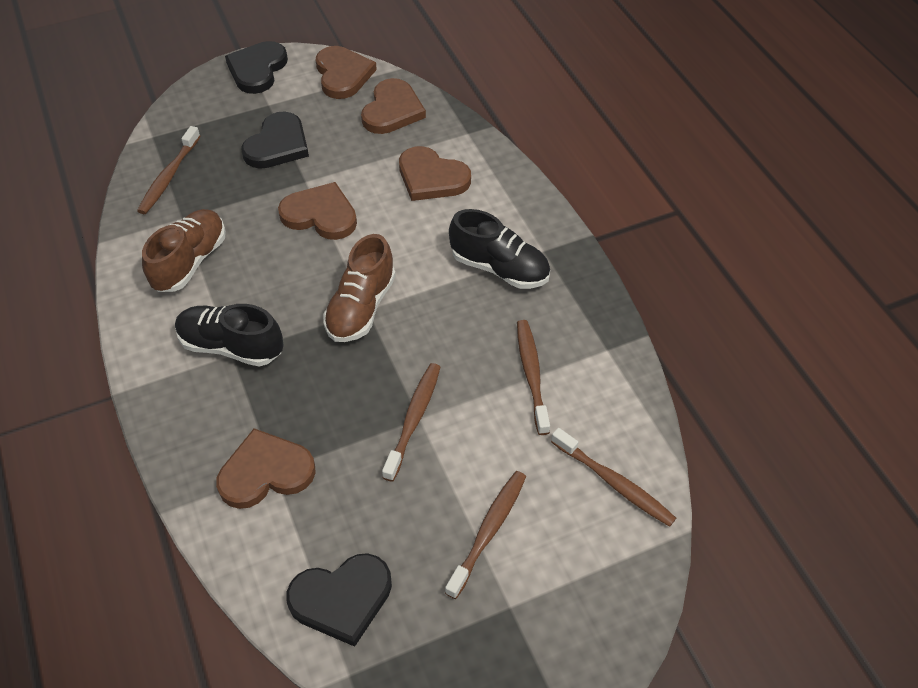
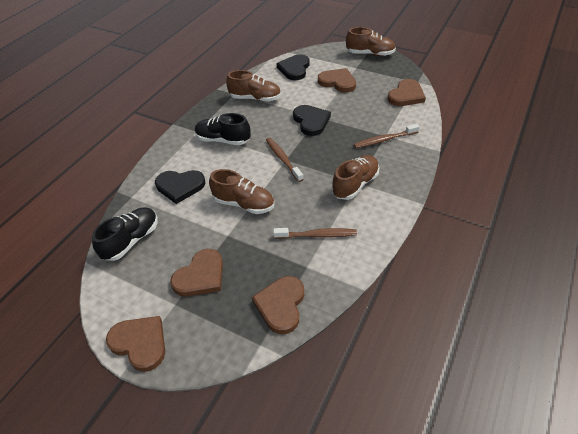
brown shoe: 2 -> 4
brown toothbrush: 5 -> 3

